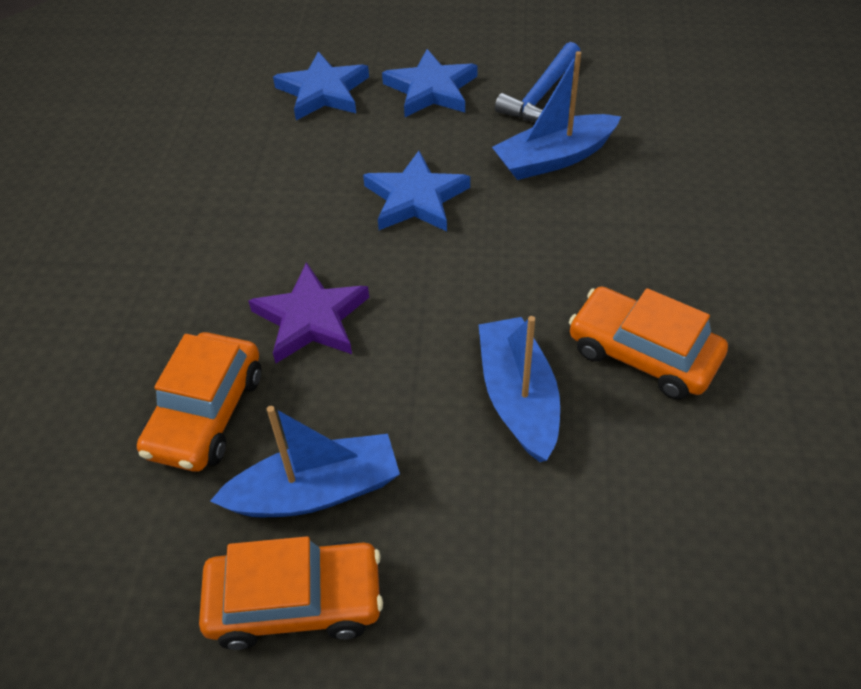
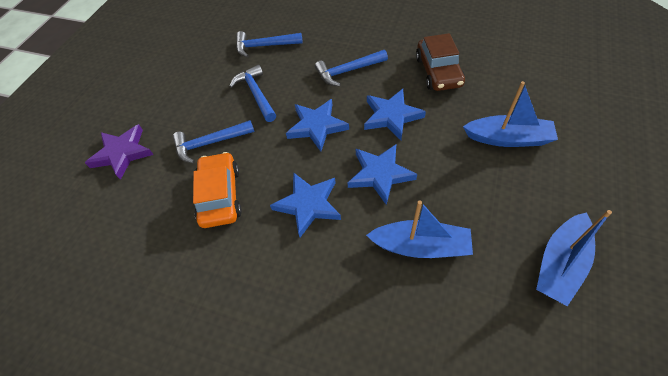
blue hammer: 1 -> 4
blue star: 3 -> 4
brown car: 0 -> 1
orange car: 3 -> 1

